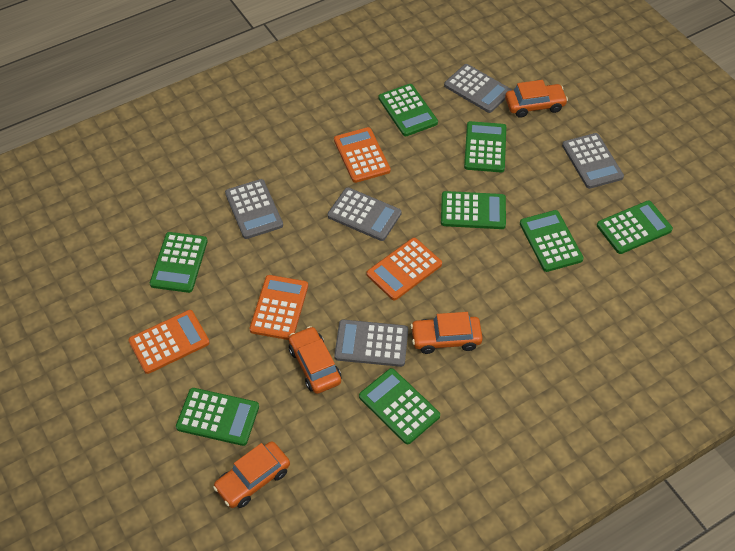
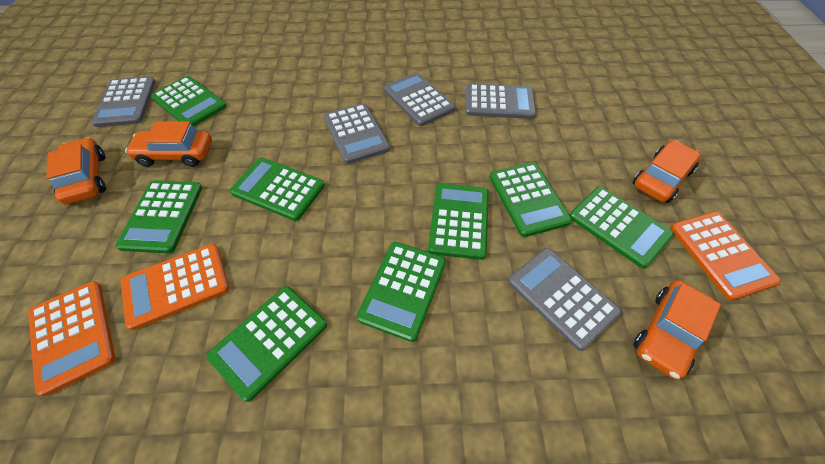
orange calculator: 4 -> 3

